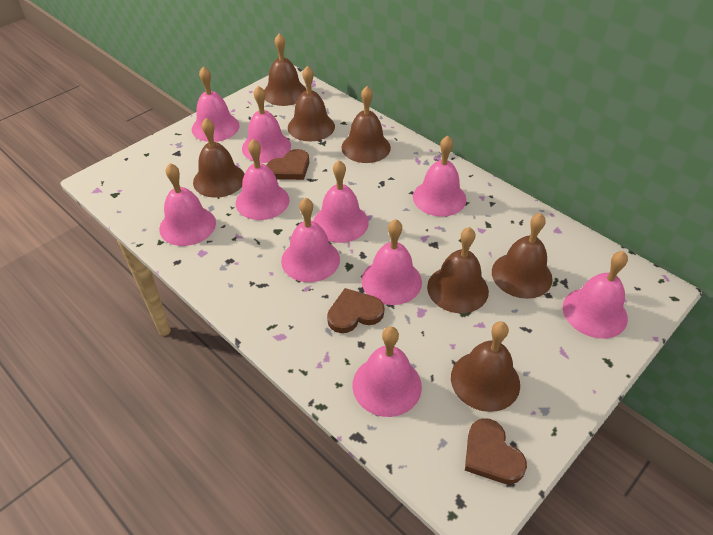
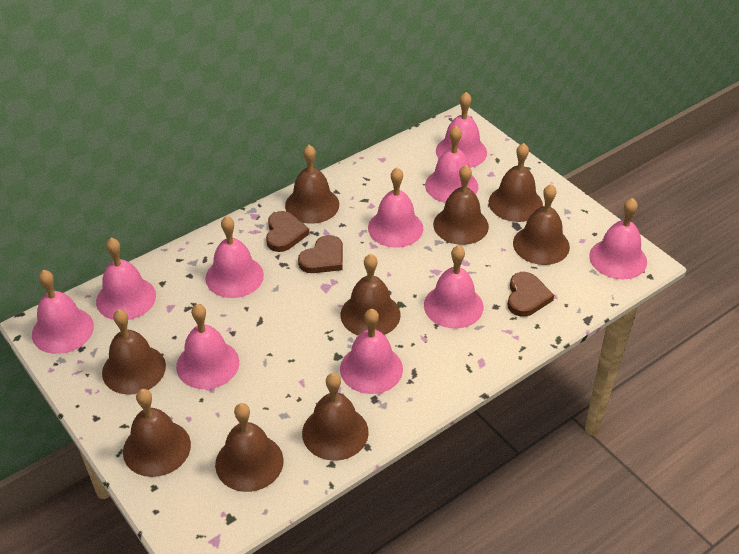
brown bell: 7 -> 9

